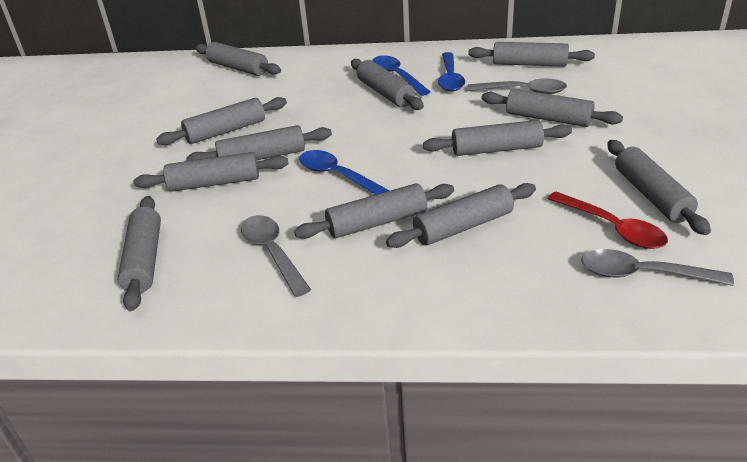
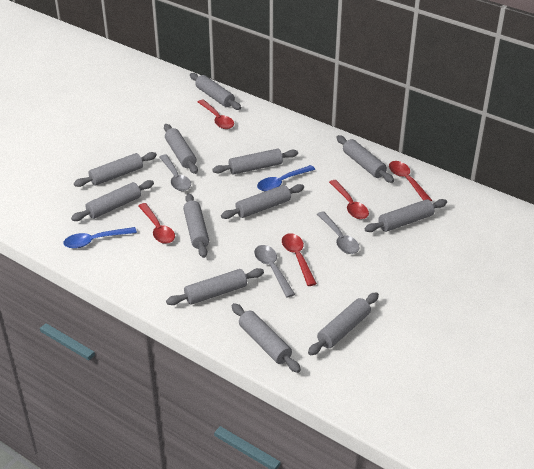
blue spoon: 3 -> 2
red spoon: 1 -> 5

